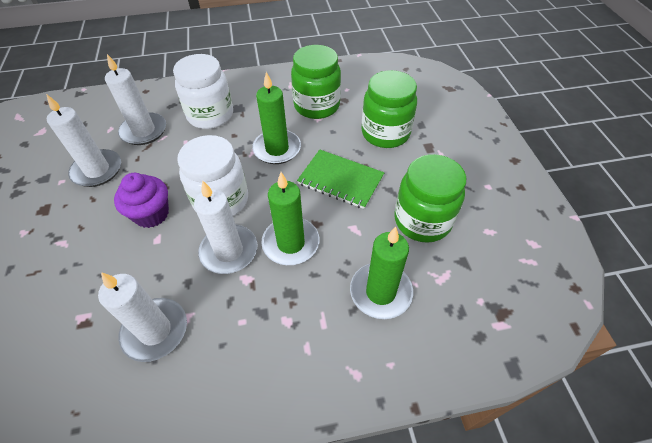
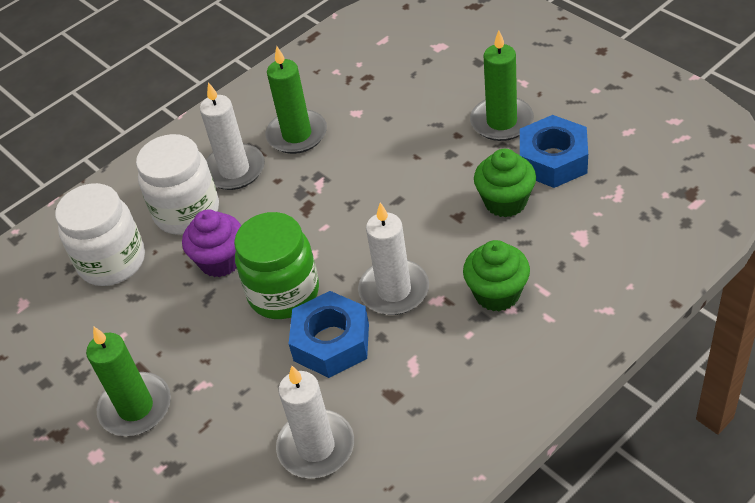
blue nut: 0 -> 2
green cupcake: 0 -> 2
green jar: 3 -> 1
green notebook: 1 -> 0
white candle: 4 -> 3

